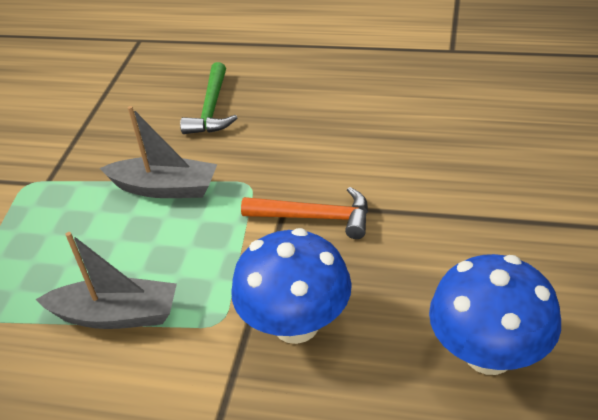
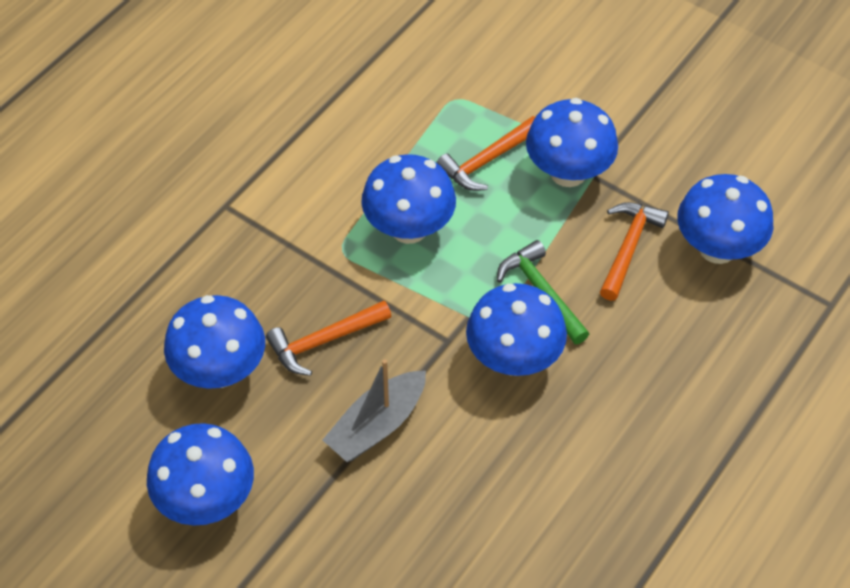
blue mushroom: 2 -> 6
grey boat: 2 -> 1
orange hammer: 1 -> 3

